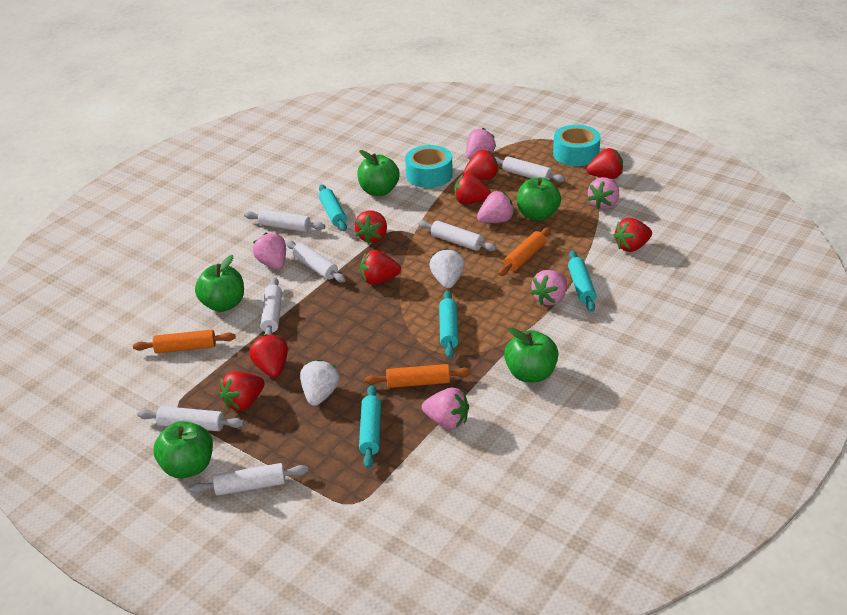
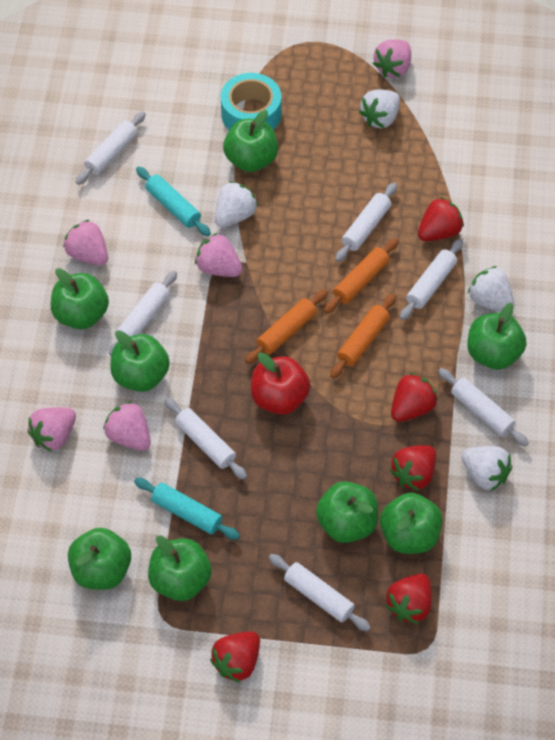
green apple: 5 -> 8
pink strawberry: 6 -> 5
red apple: 0 -> 1
red strawberry: 8 -> 5
turquoise rolling pin: 4 -> 2
turquoise tape: 2 -> 1
white strawberry: 2 -> 4

